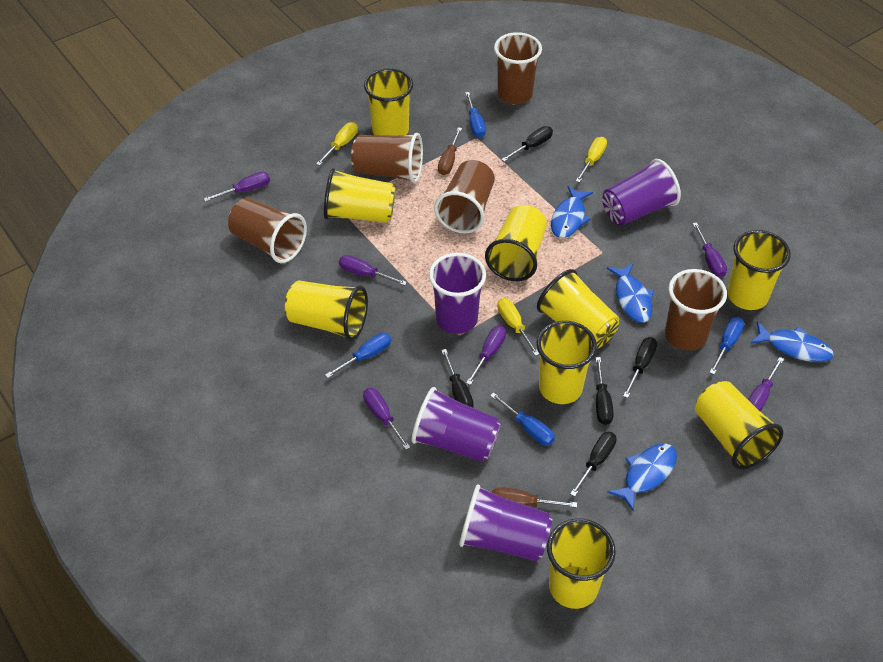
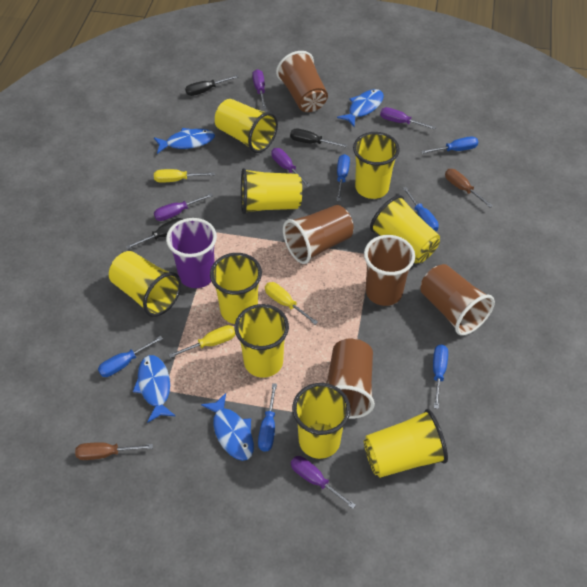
black screwdriver: 5 -> 3
blue screwdriver: 4 -> 6
purple cup: 4 -> 1
purple screwdriver: 6 -> 5

